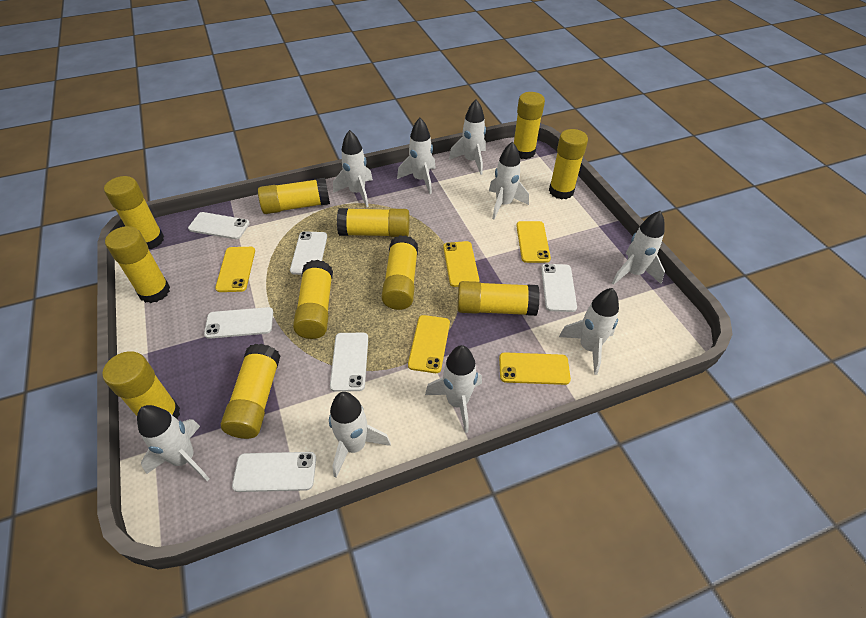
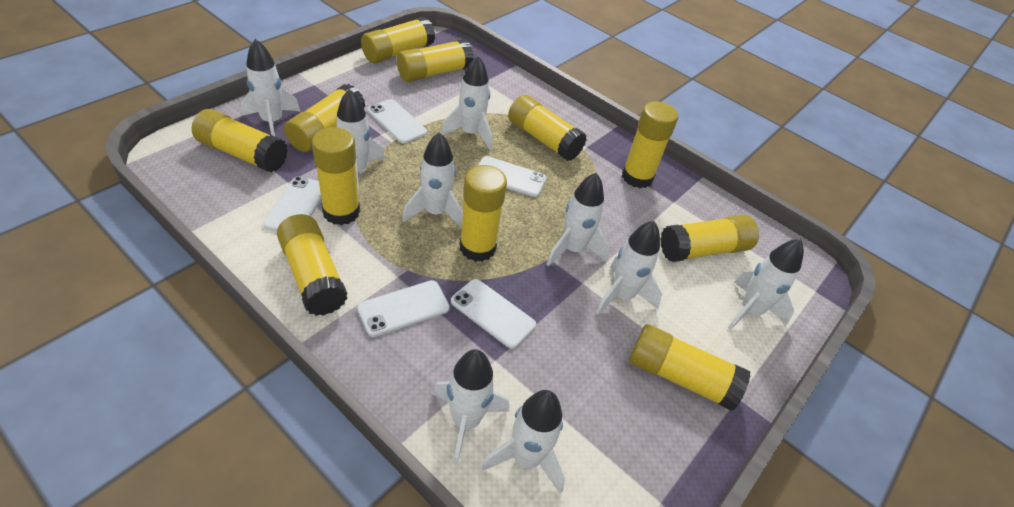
white phone: 6 -> 5
yellow phone: 5 -> 0

